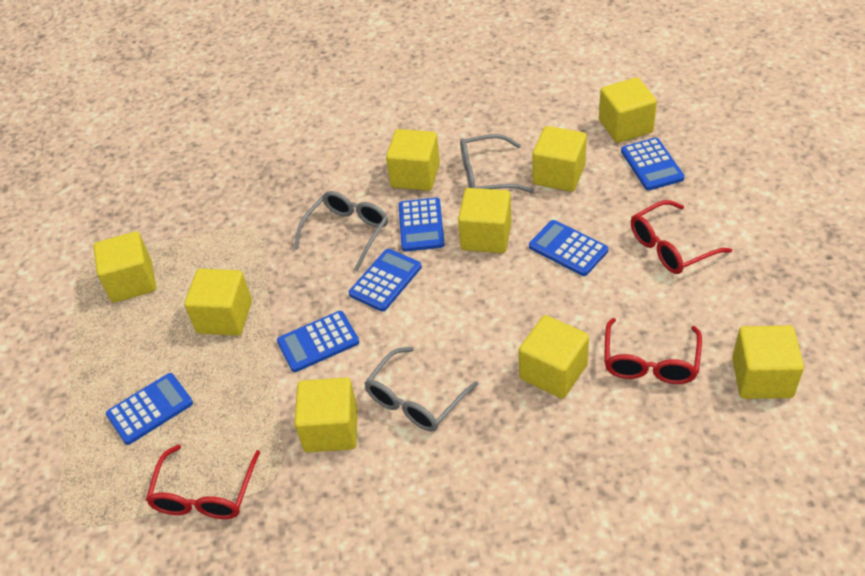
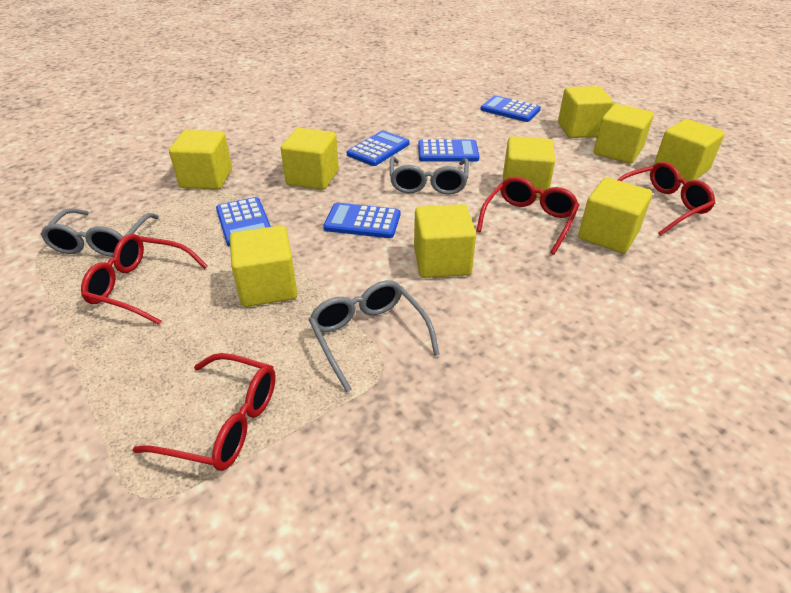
blue calculator: 6 -> 5
red glasses: 3 -> 4

